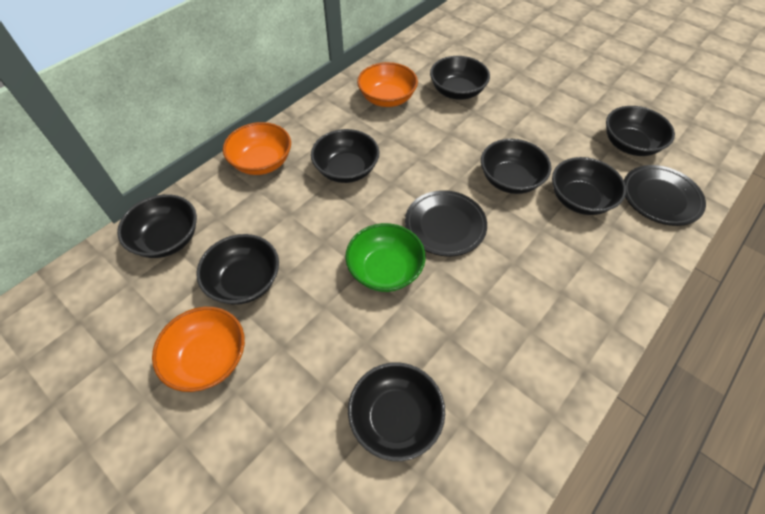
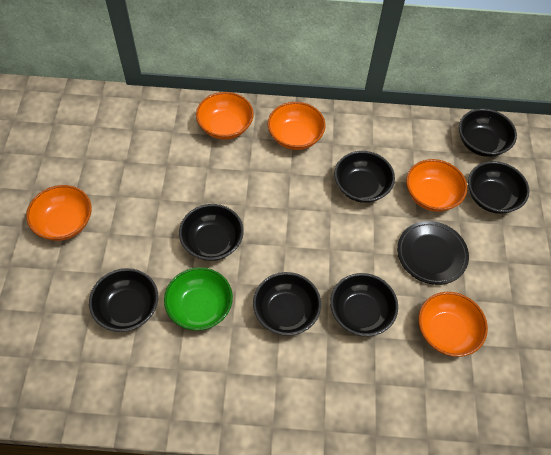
black bowl: 8 -> 7
black plate: 2 -> 1
orange bowl: 3 -> 5

